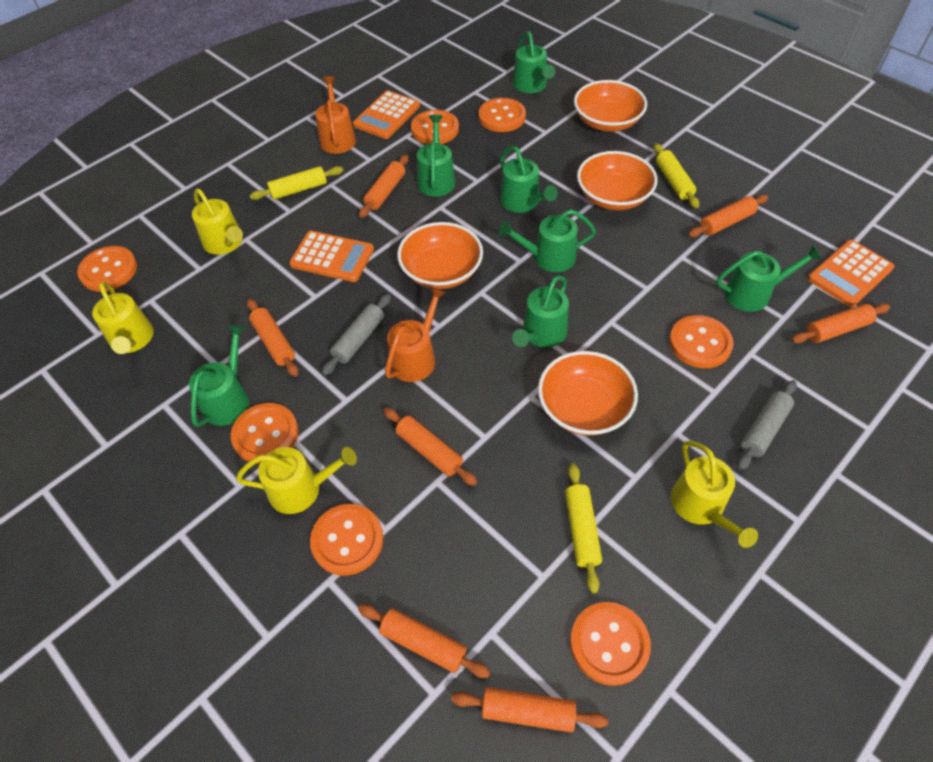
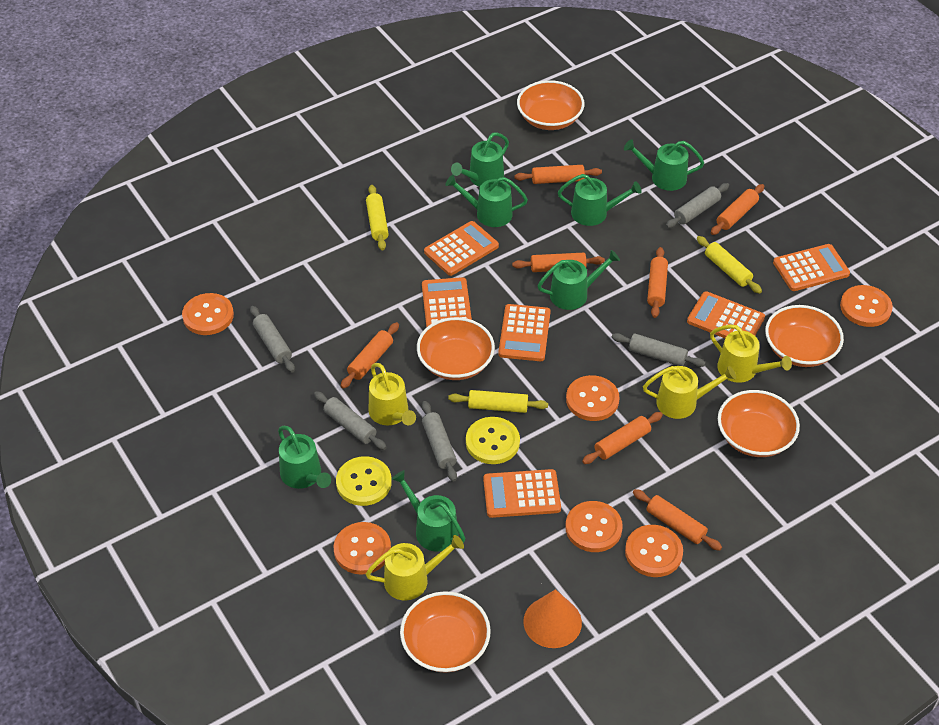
grey rolling pin: 2 -> 5
orange bowl: 4 -> 5
orange button: 7 -> 6
orange calculator: 3 -> 6
orange cone: 0 -> 1
orange watering can: 2 -> 0
yellow button: 0 -> 2

